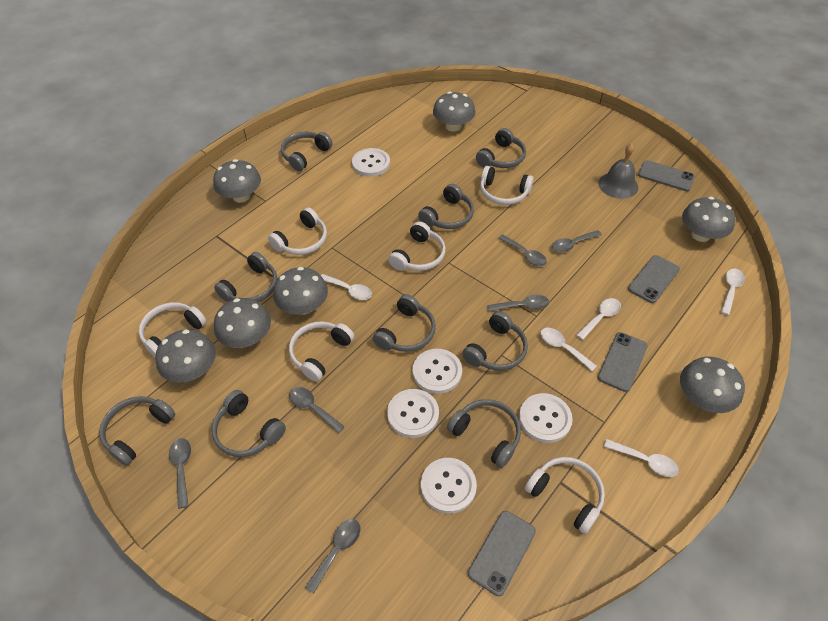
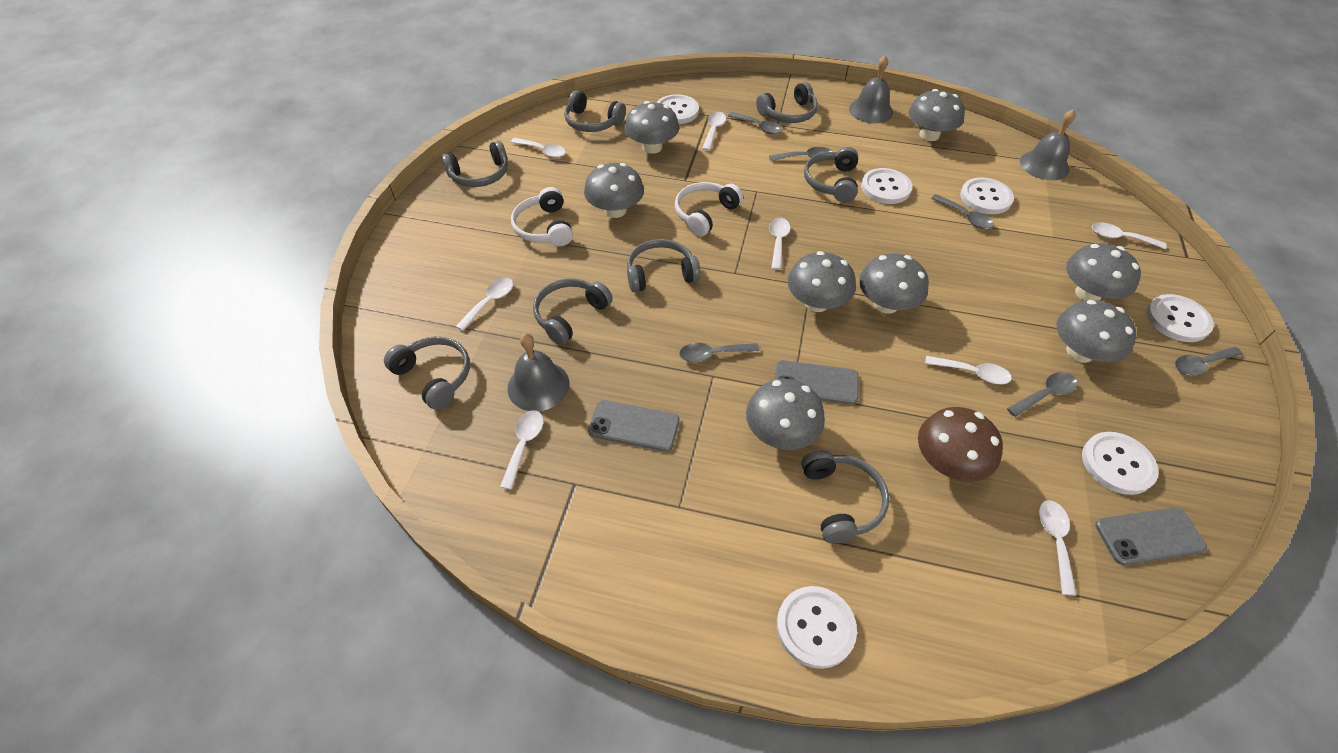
brown mushroom: 0 -> 1
grey bell: 1 -> 3
grey headphones: 9 -> 8
grey mushroom: 7 -> 8
grey phone: 4 -> 3
white button: 5 -> 6
white headphones: 6 -> 2
white spoon: 5 -> 8

